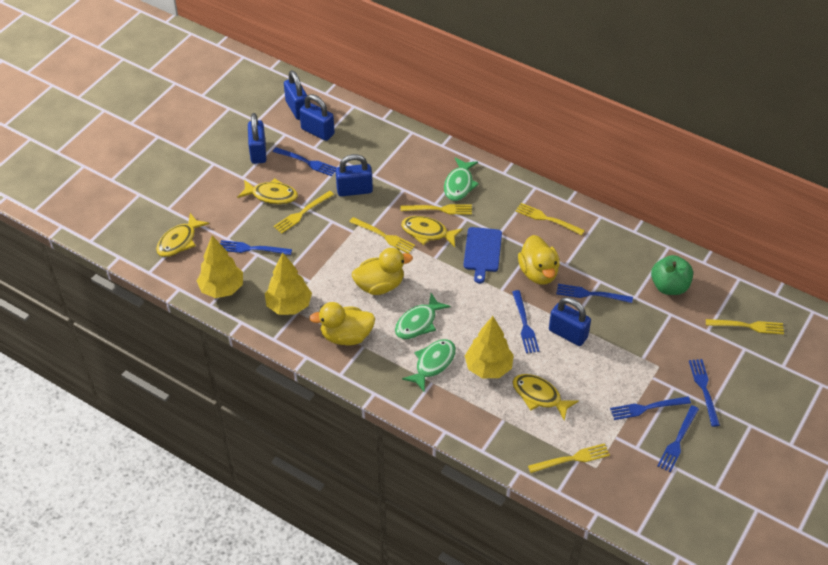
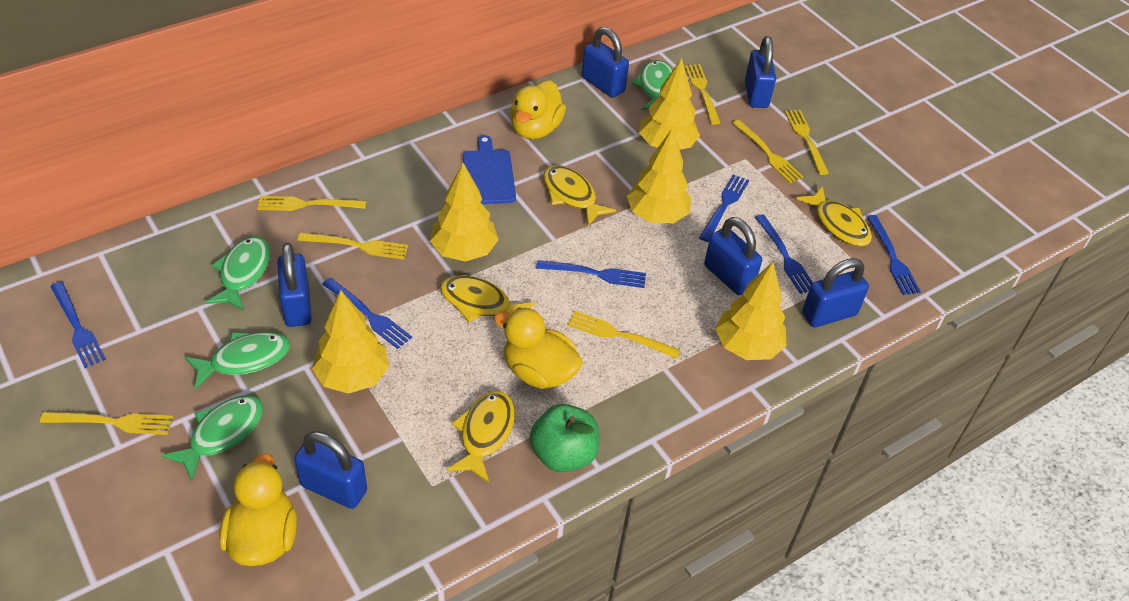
blue fork: 7 -> 6
blue padlock: 5 -> 6
green fish: 3 -> 4
yellow fork: 6 -> 7
yellow tree: 3 -> 5

